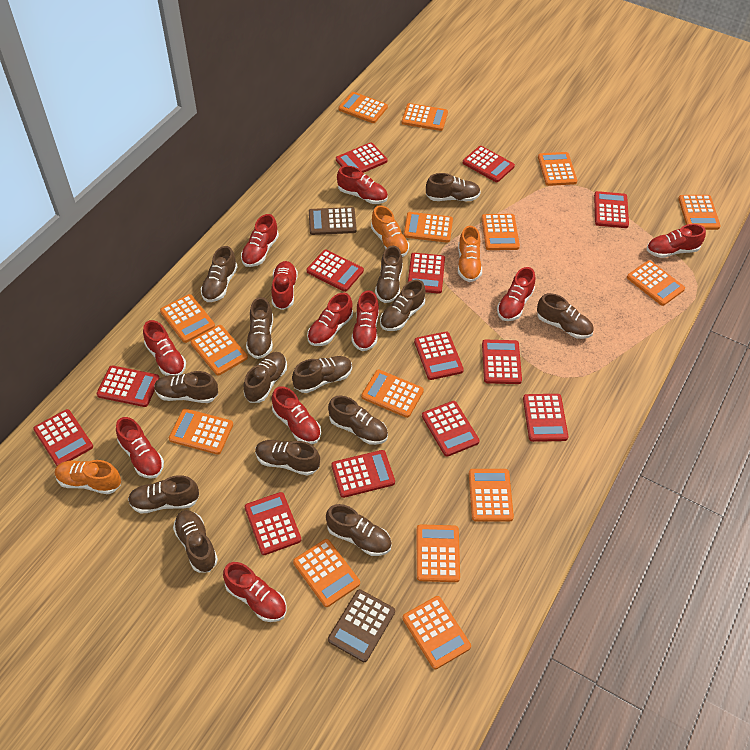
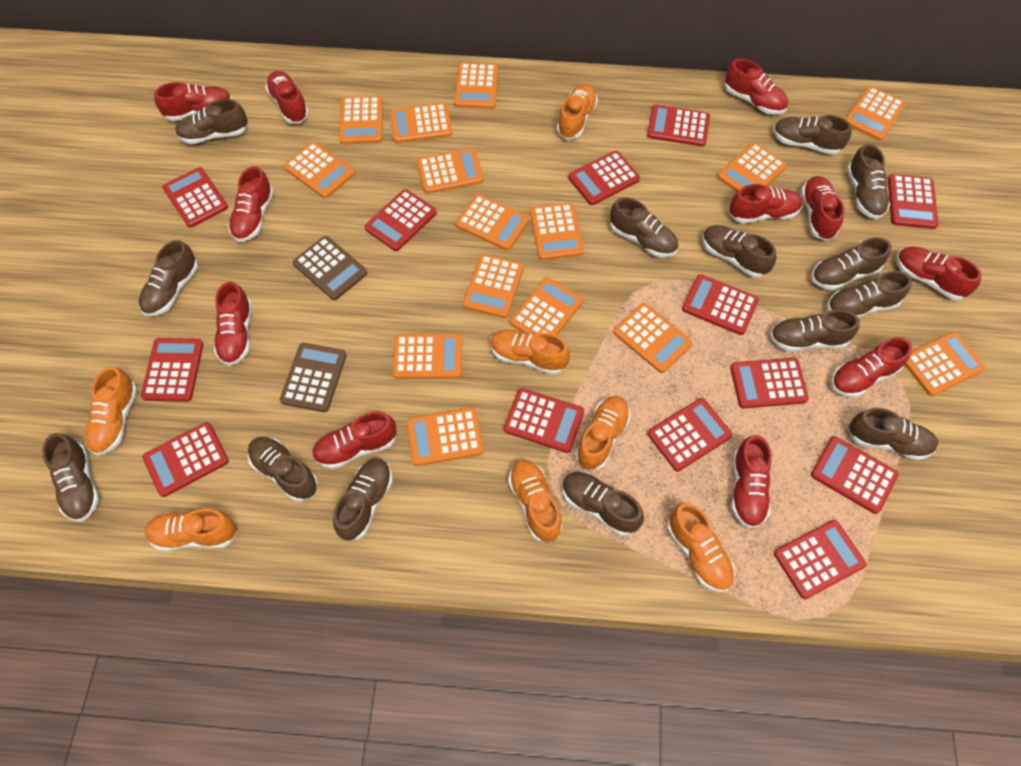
orange shoe: 3 -> 7

